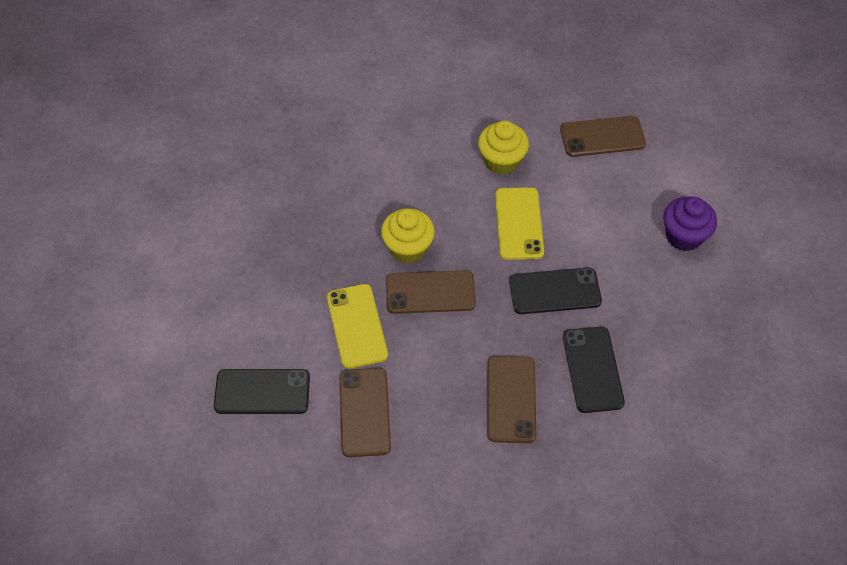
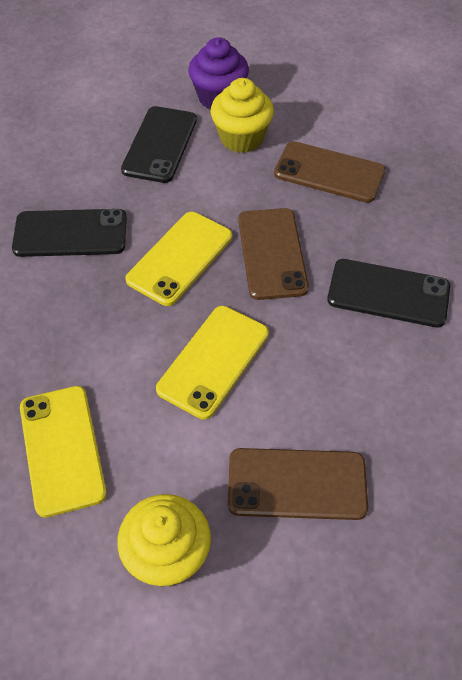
brown phone: 4 -> 3
yellow phone: 2 -> 3

